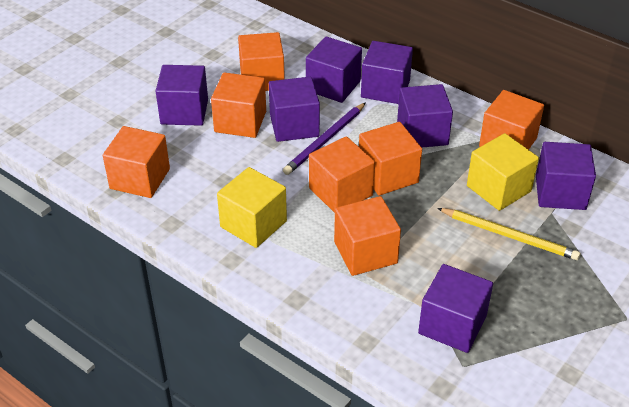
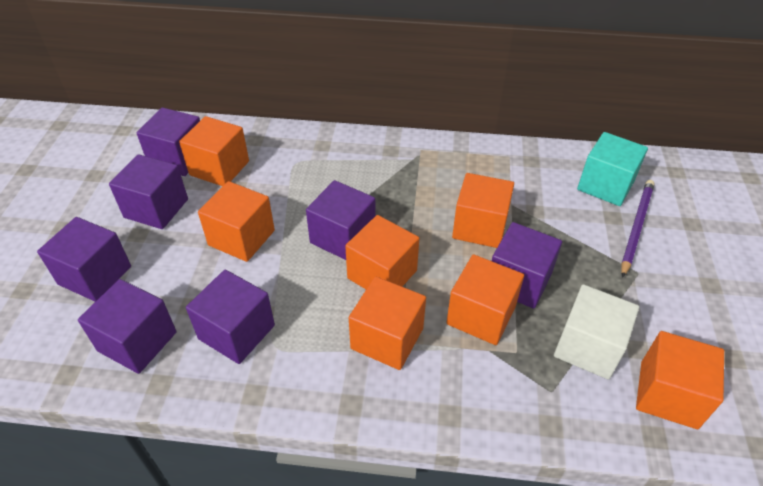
turquoise cube: 0 -> 1
white cube: 0 -> 1
yellow cube: 2 -> 0
yellow pencil: 1 -> 0

